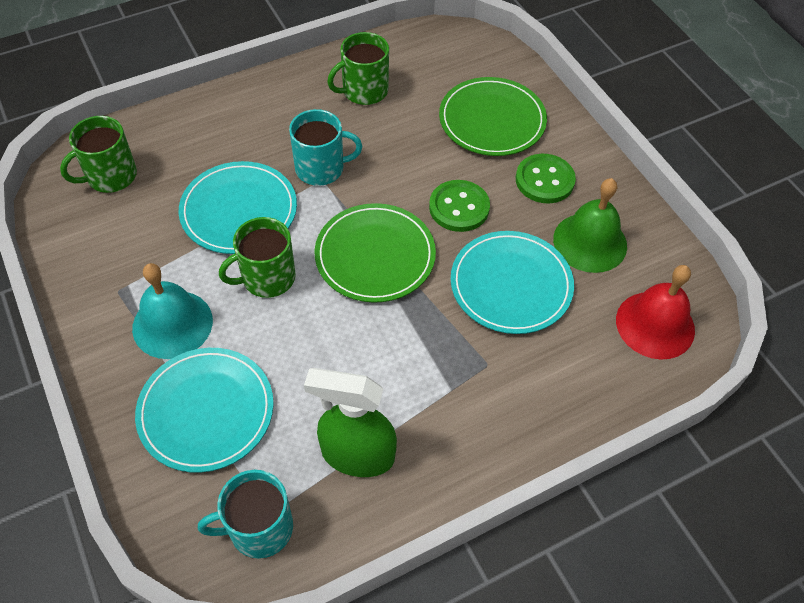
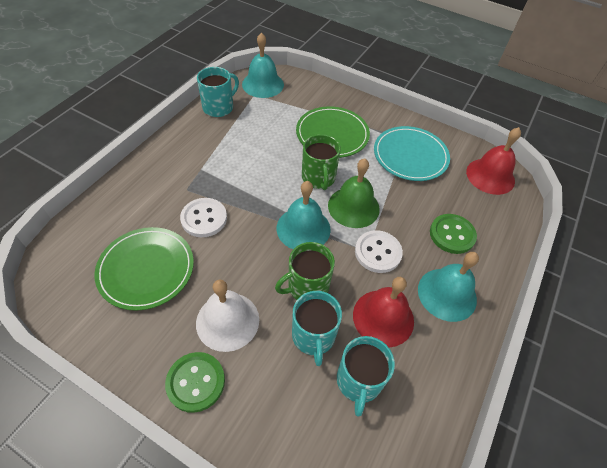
green mug: 3 -> 2
green spray bottle: 1 -> 0
red bell: 1 -> 2
turquoise bell: 1 -> 3
turquoise mug: 2 -> 3
turquoise plate: 3 -> 1
white bell: 0 -> 1
white button: 0 -> 2

